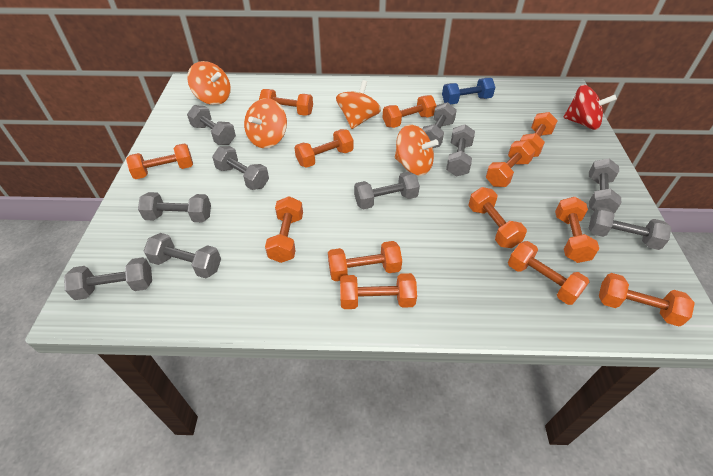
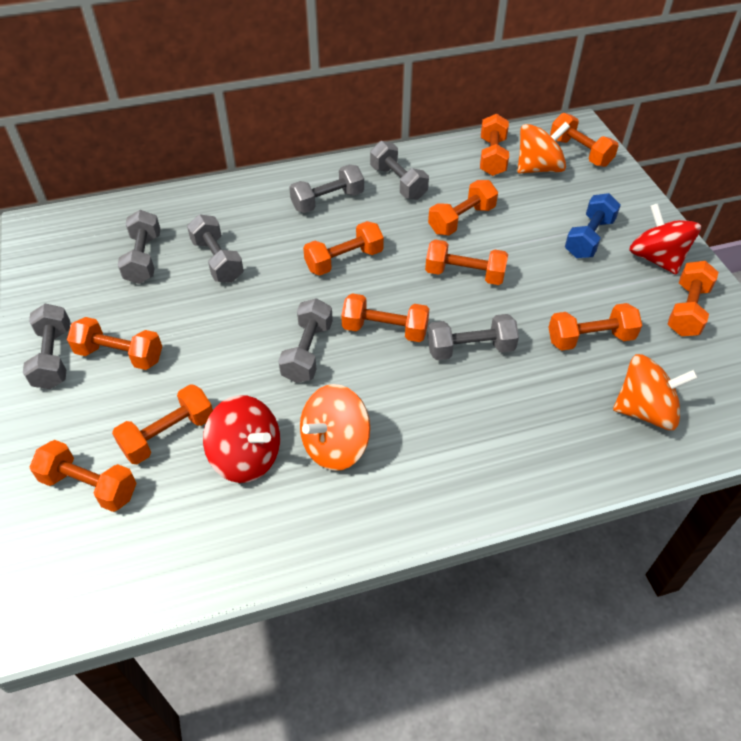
grey dumbbell: 10 -> 7
orange dumbbell: 13 -> 11
orange spinning top: 4 -> 3
red spinning top: 1 -> 2

